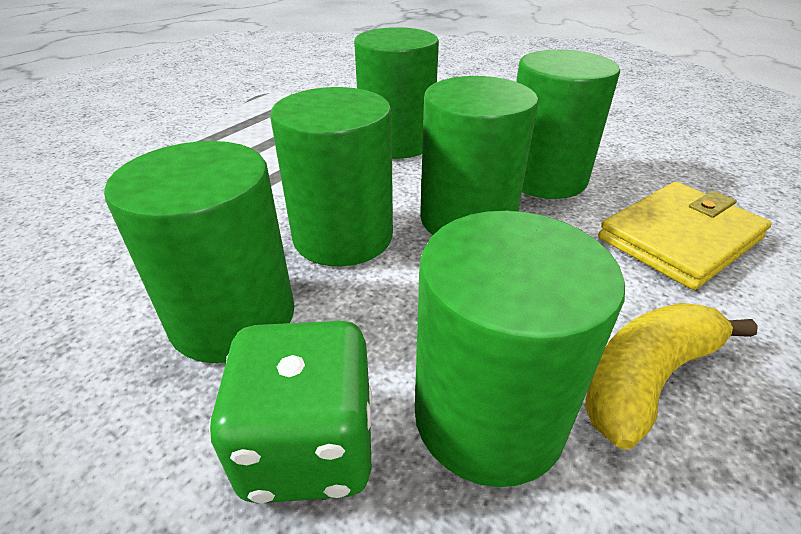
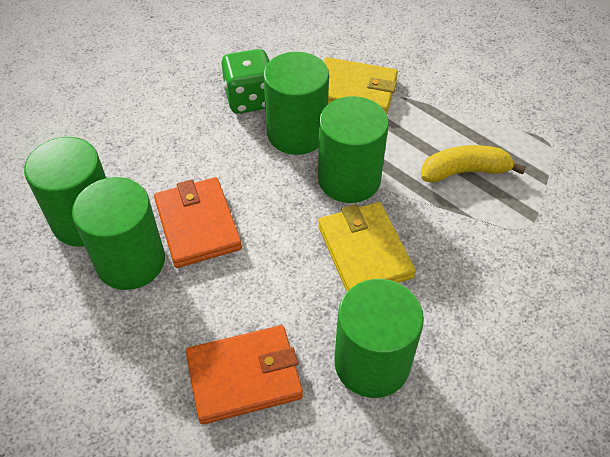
green cylinder: 6 -> 5
orange wallet: 0 -> 2
yellow wallet: 1 -> 2

